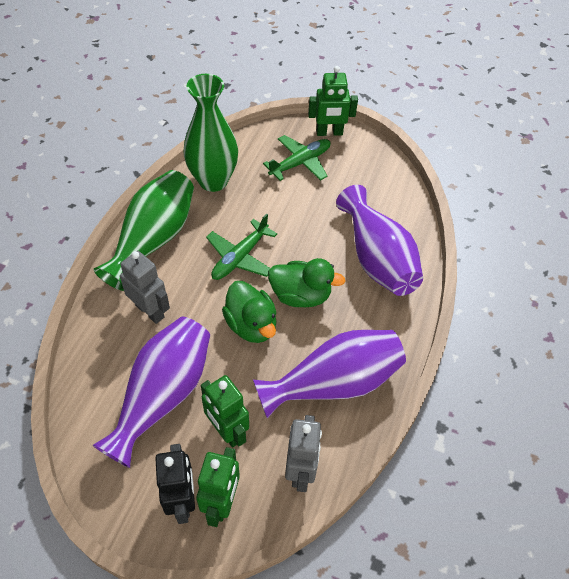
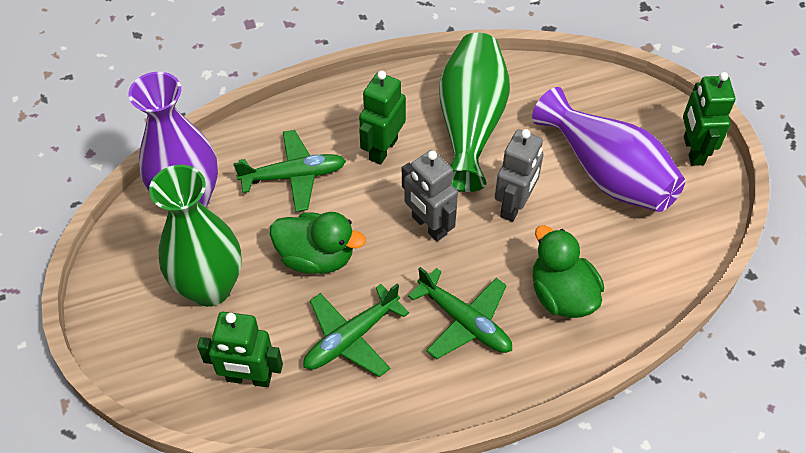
black robot: 1 -> 0
green plane: 2 -> 3
purple vase: 3 -> 2

